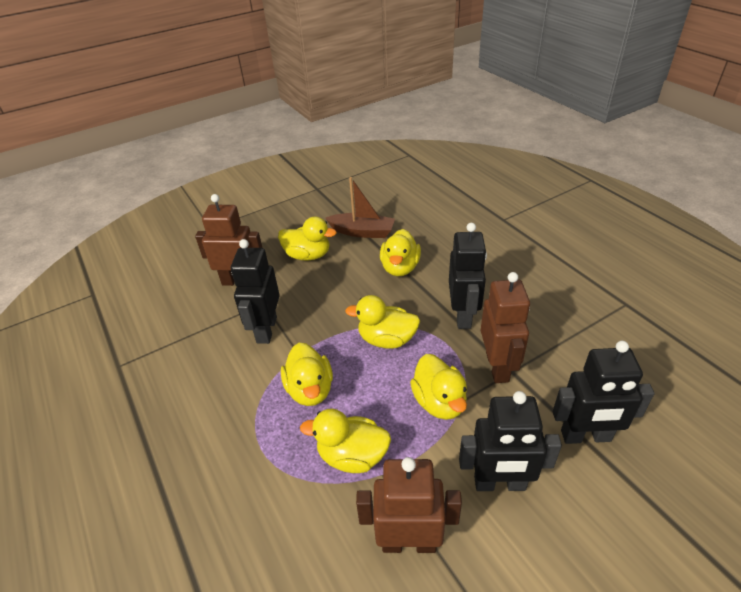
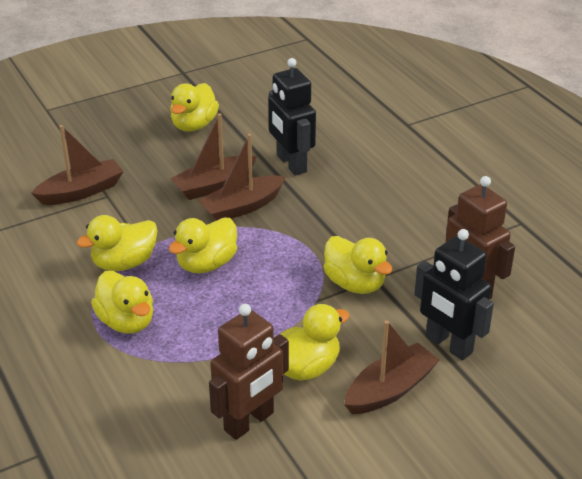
black robot: 4 -> 2
brown boat: 1 -> 4
brown robot: 3 -> 2

